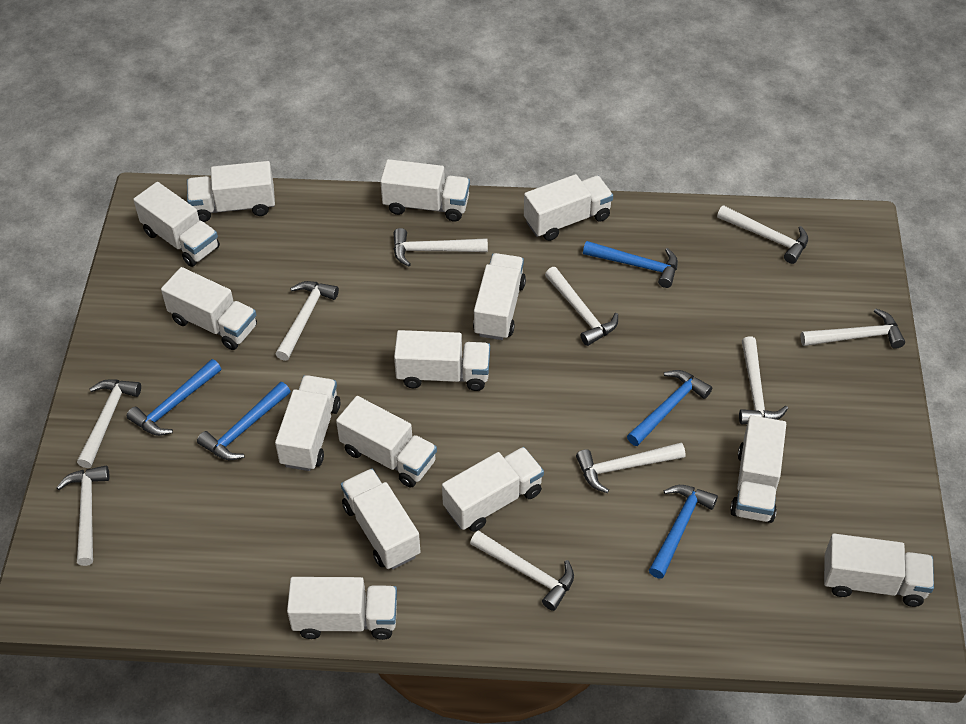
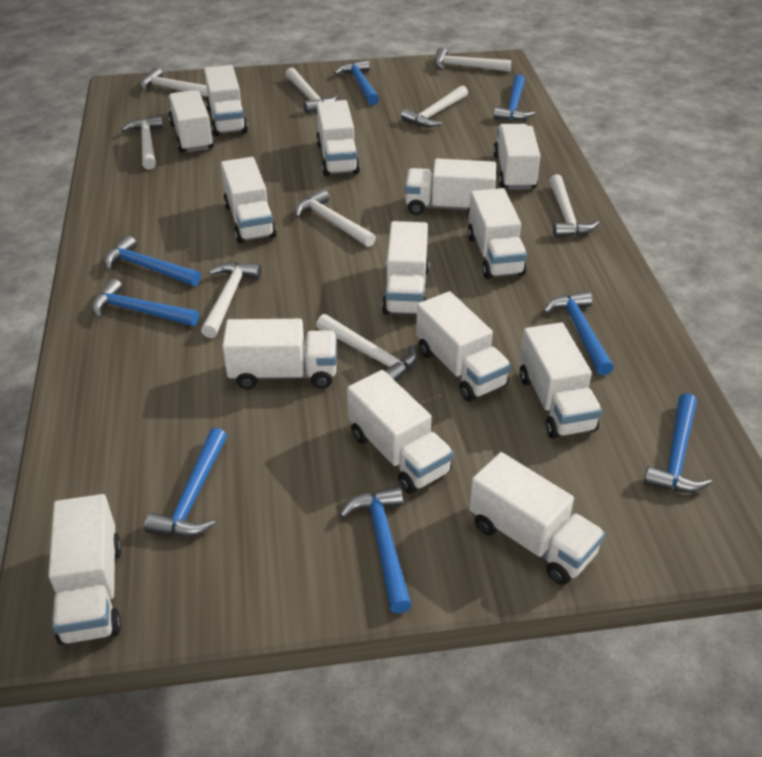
blue hammer: 5 -> 8
white hammer: 10 -> 9

